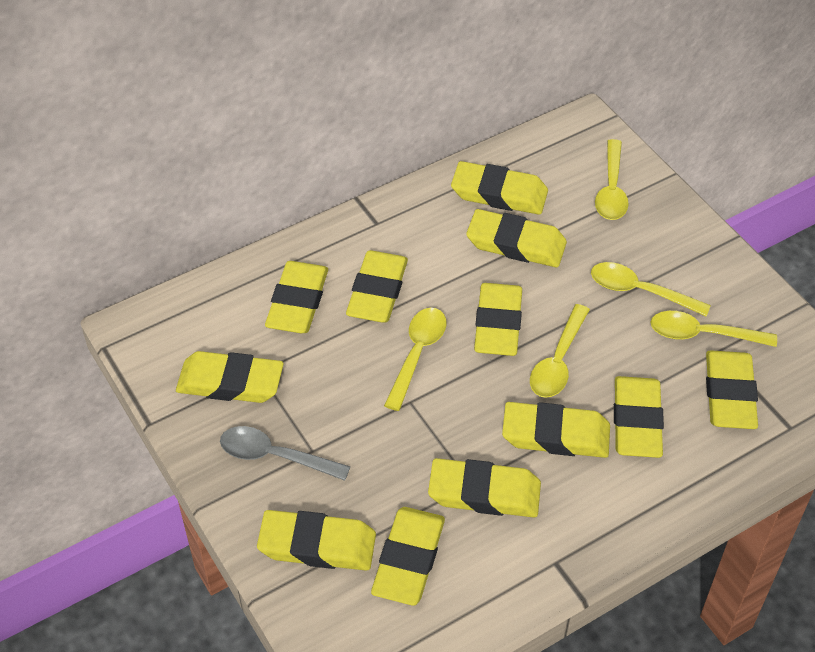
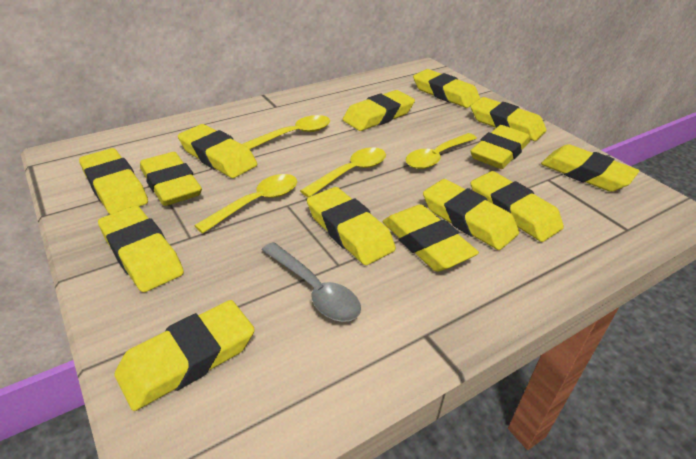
yellow eraser: 12 -> 14
yellow spoon: 5 -> 4

